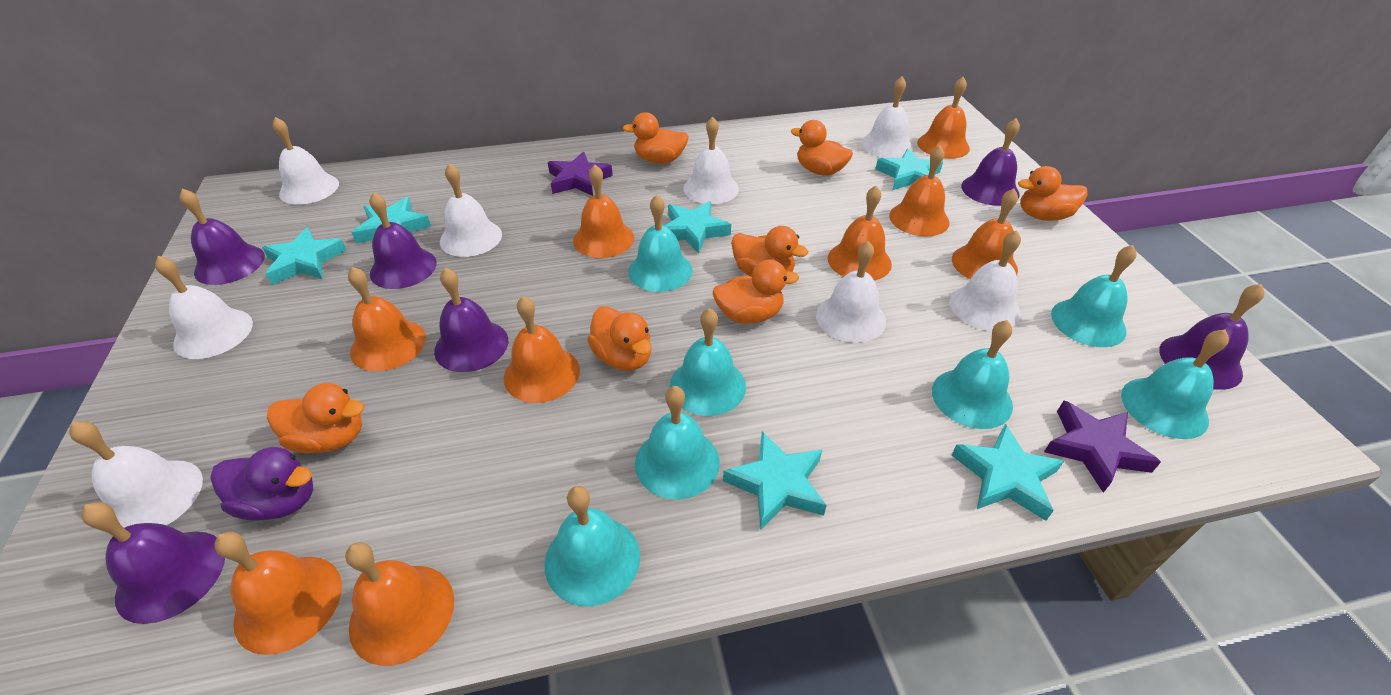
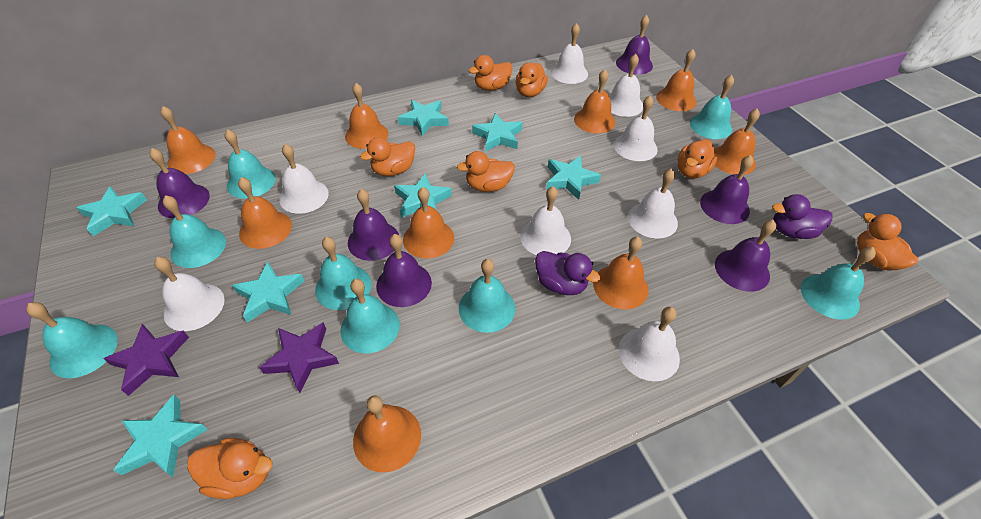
purple duck: 1 -> 2
turquoise bell: 7 -> 8
turquoise star: 6 -> 7

